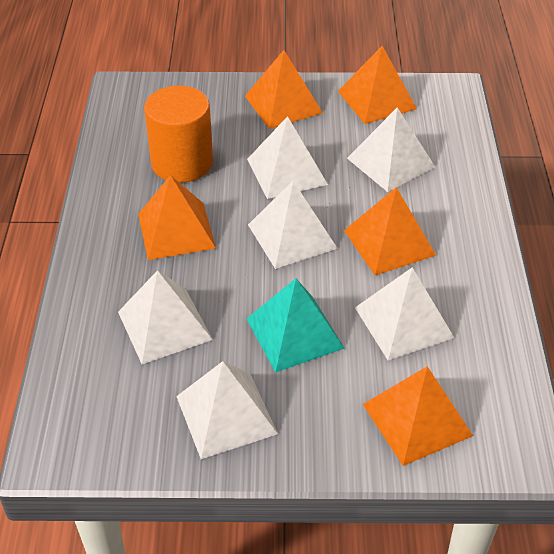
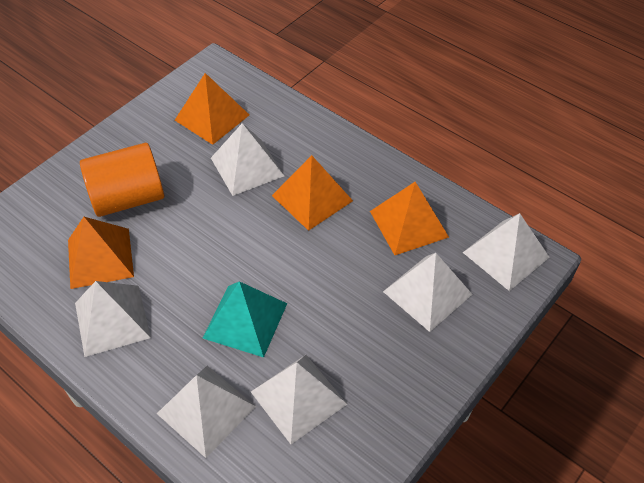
orange pyramid: 5 -> 4

